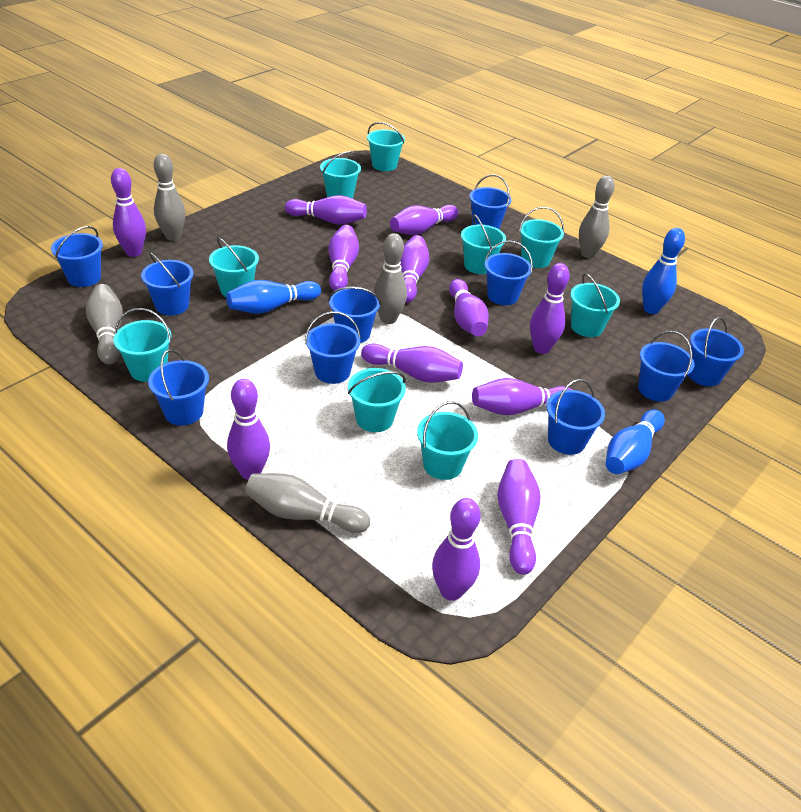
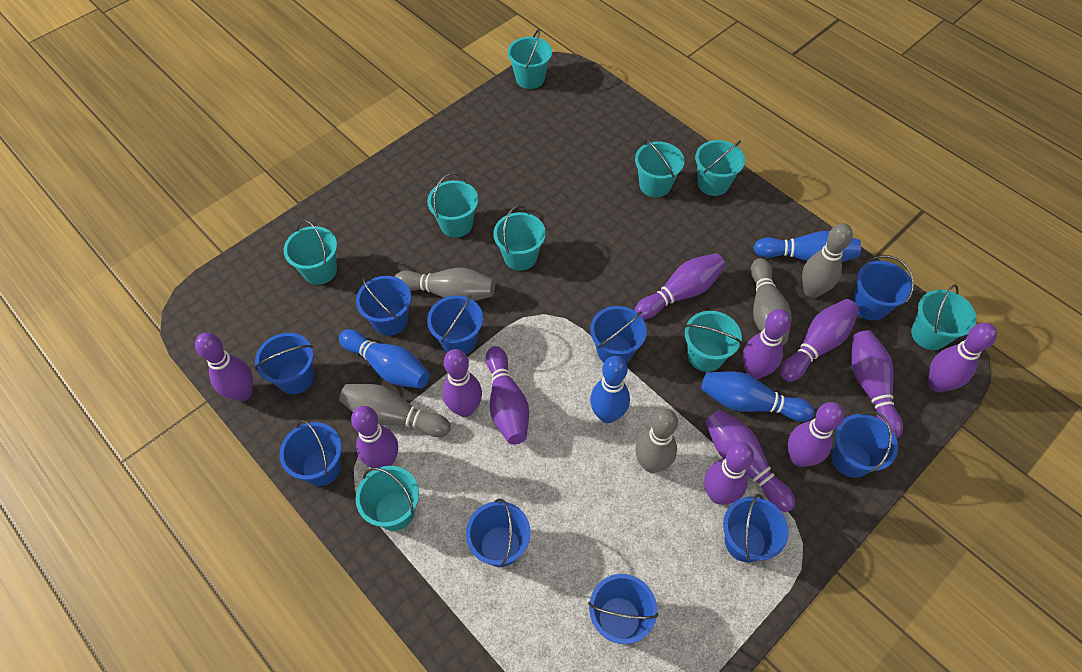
blue bowling pin: 3 -> 4

